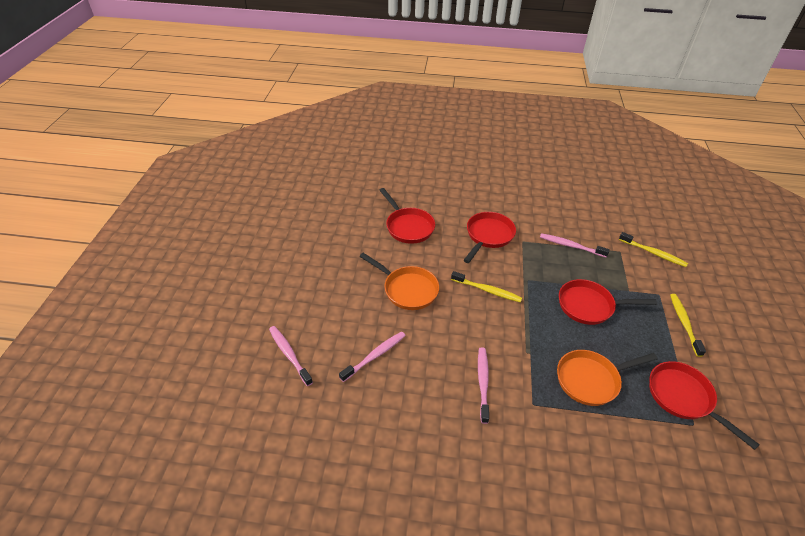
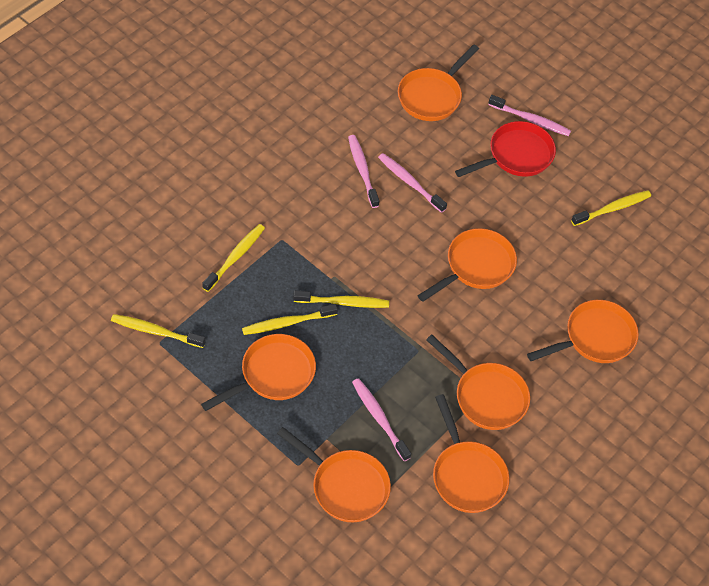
orange pan: 2 -> 7
red pan: 4 -> 1
yellow toothbrush: 3 -> 5

